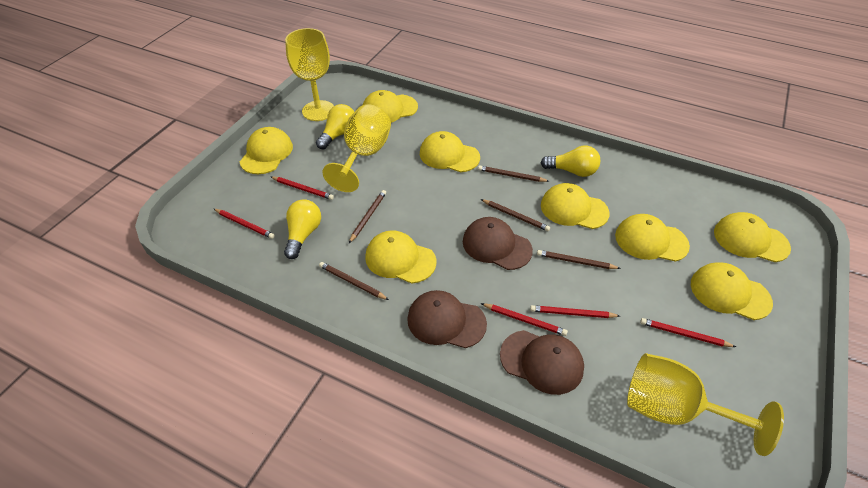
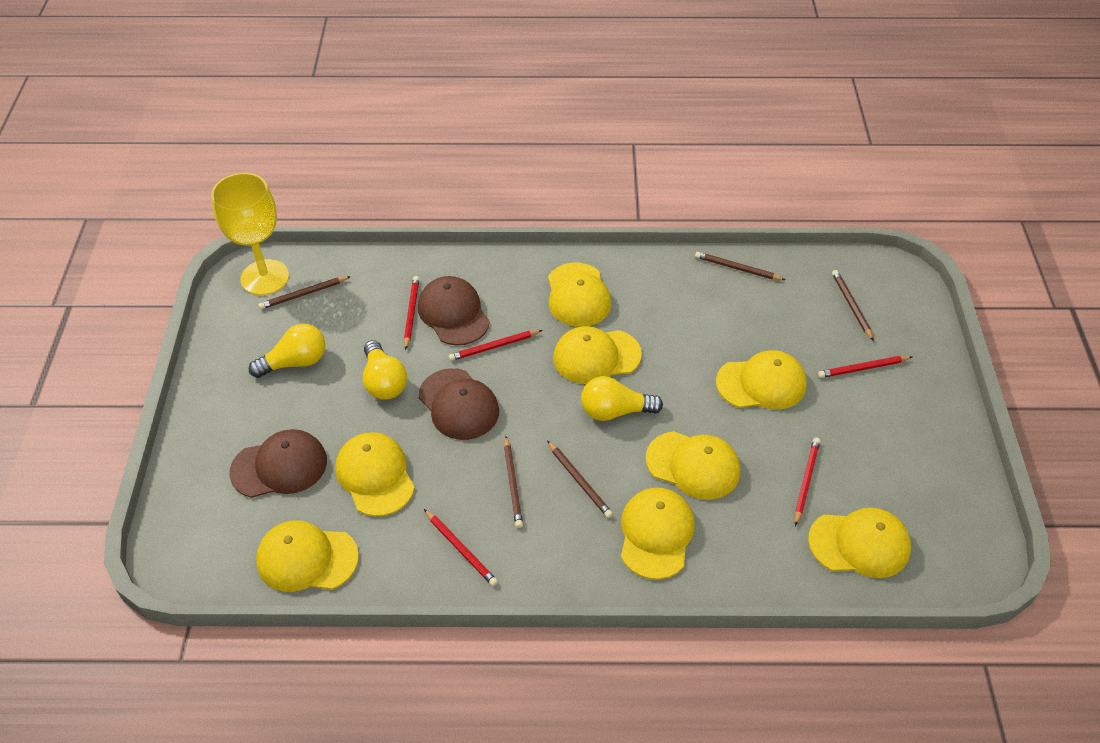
yellow goblet: 3 -> 1

